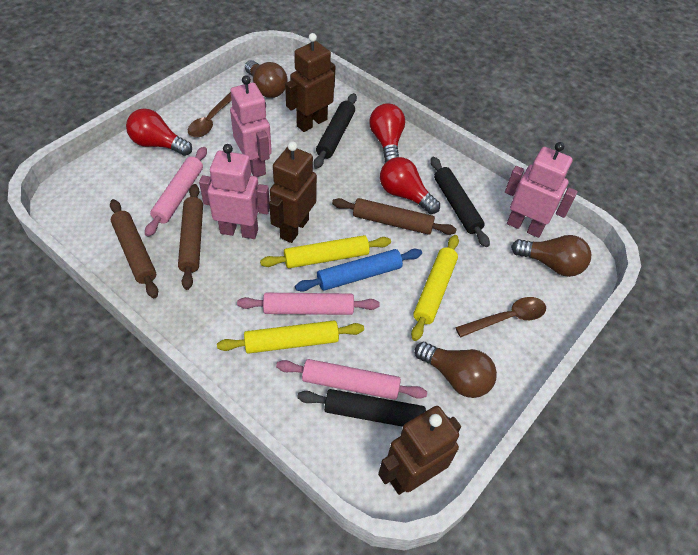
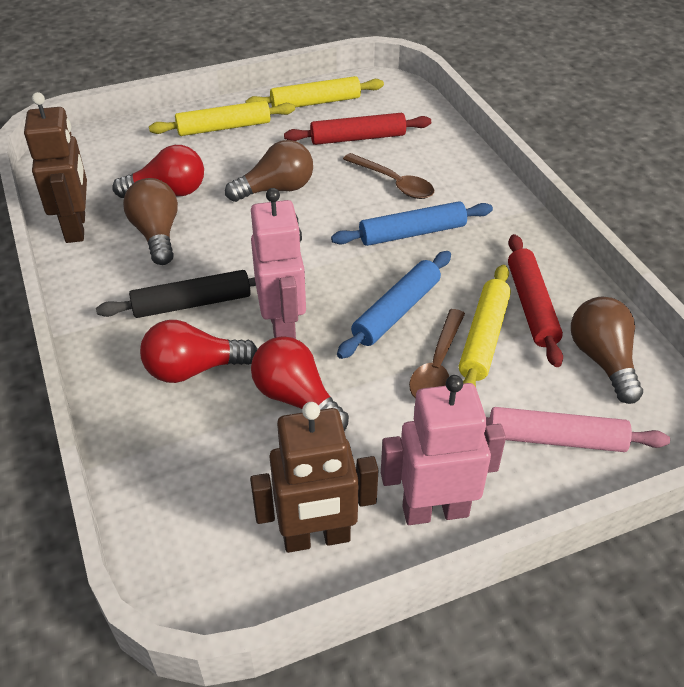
black rolling pin: 3 -> 1
blue rolling pin: 1 -> 2
brown robot: 3 -> 2
brown rolling pin: 3 -> 0
pink robot: 3 -> 2
pink rolling pin: 3 -> 1
red rolling pin: 0 -> 2

